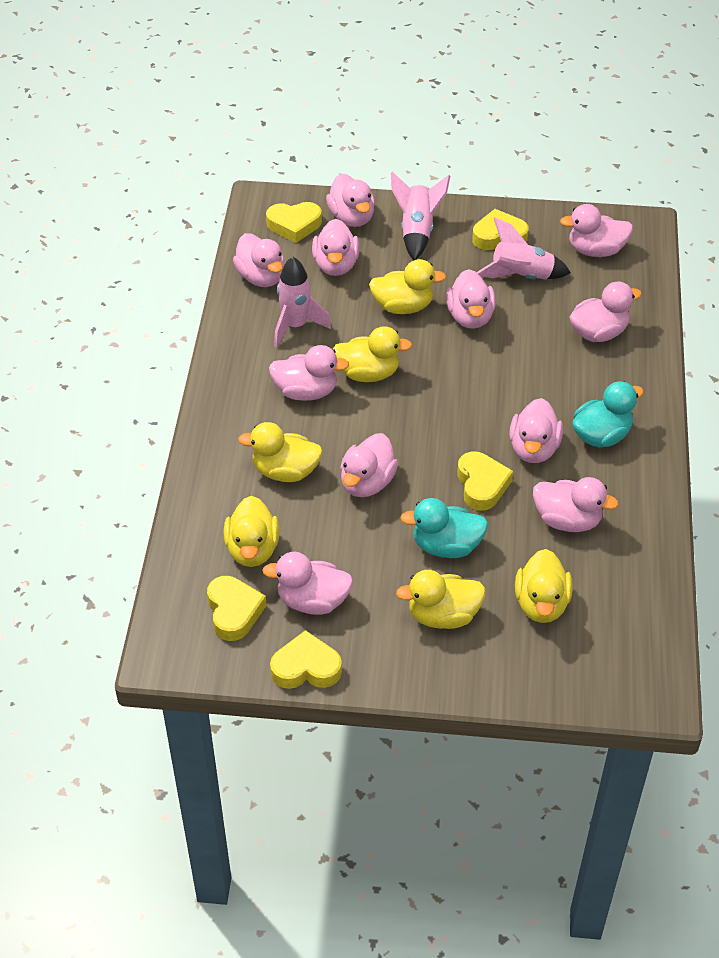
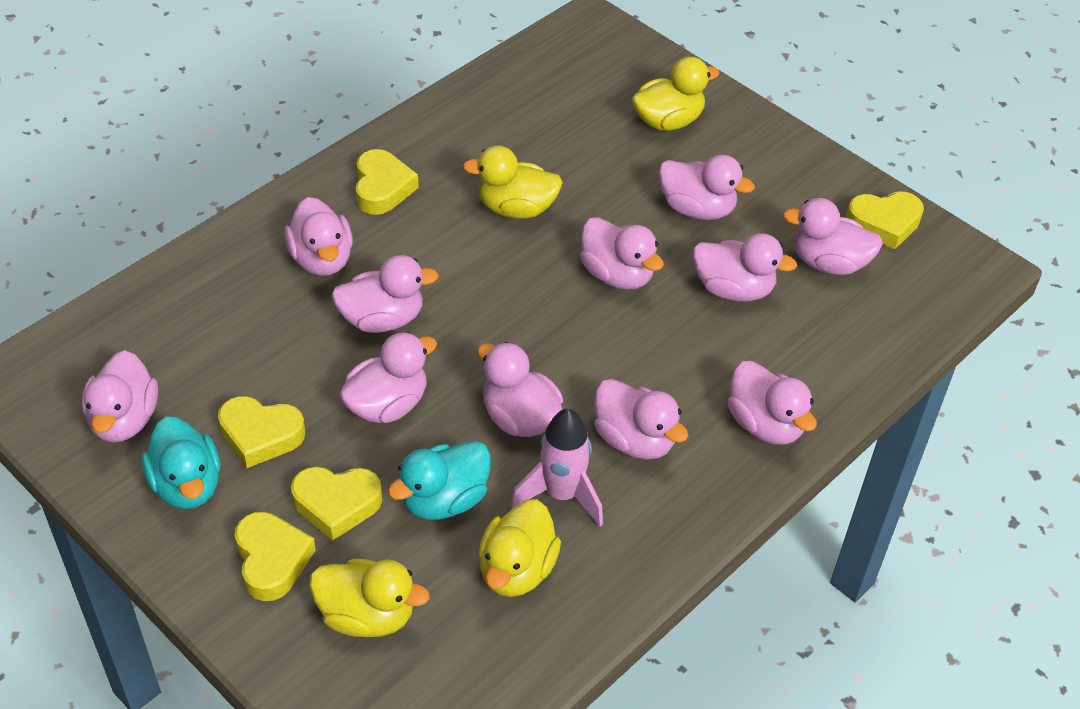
pink rocket: 3 -> 1
yellow duck: 6 -> 4

